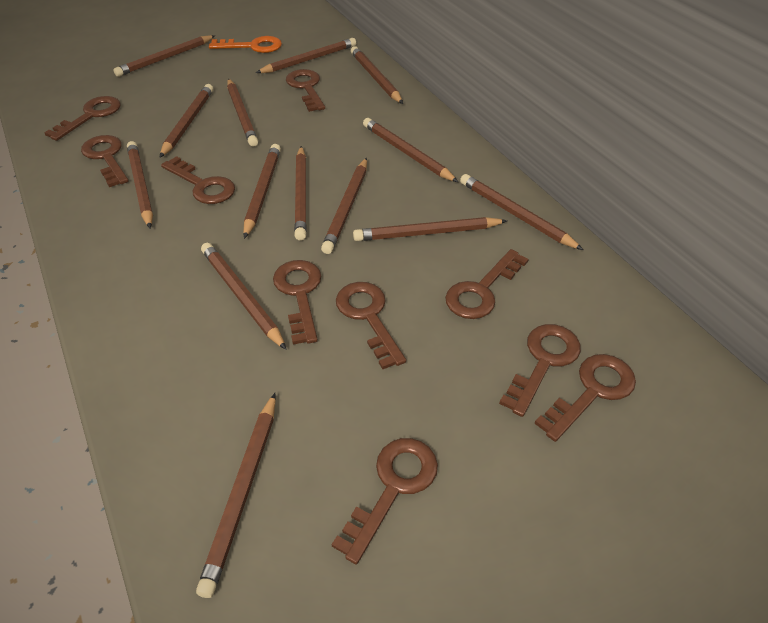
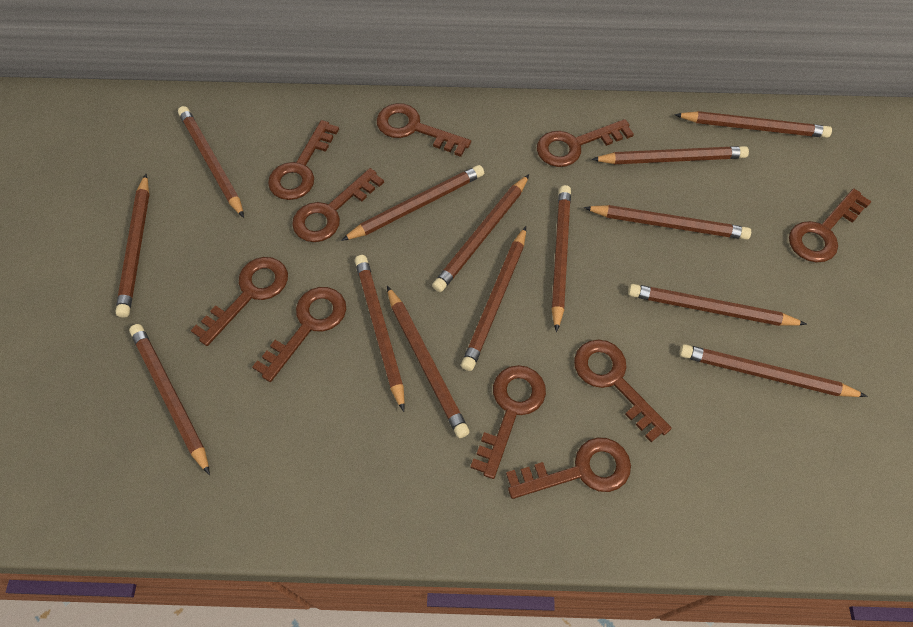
orange key: 1 -> 0

